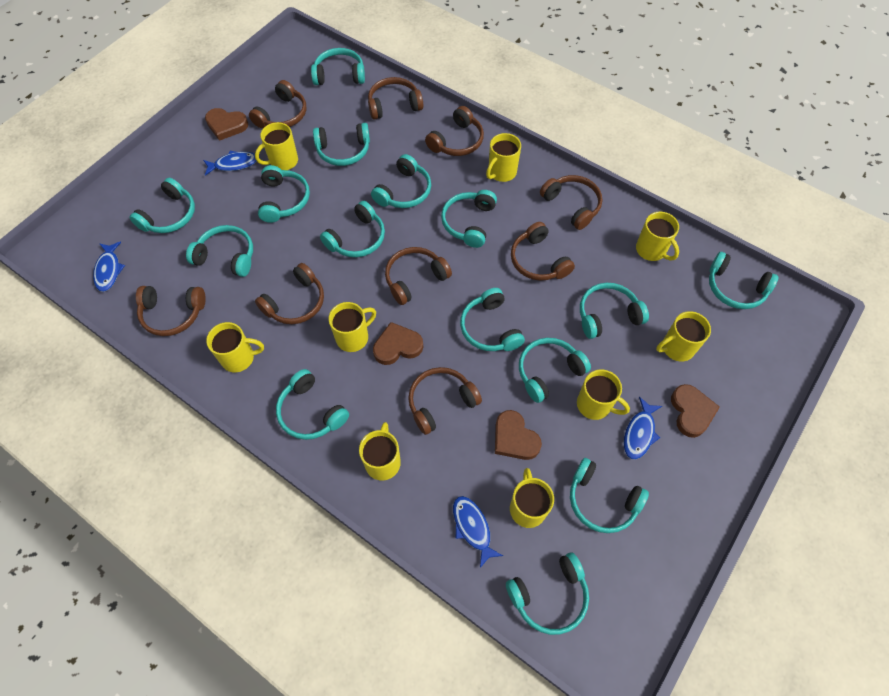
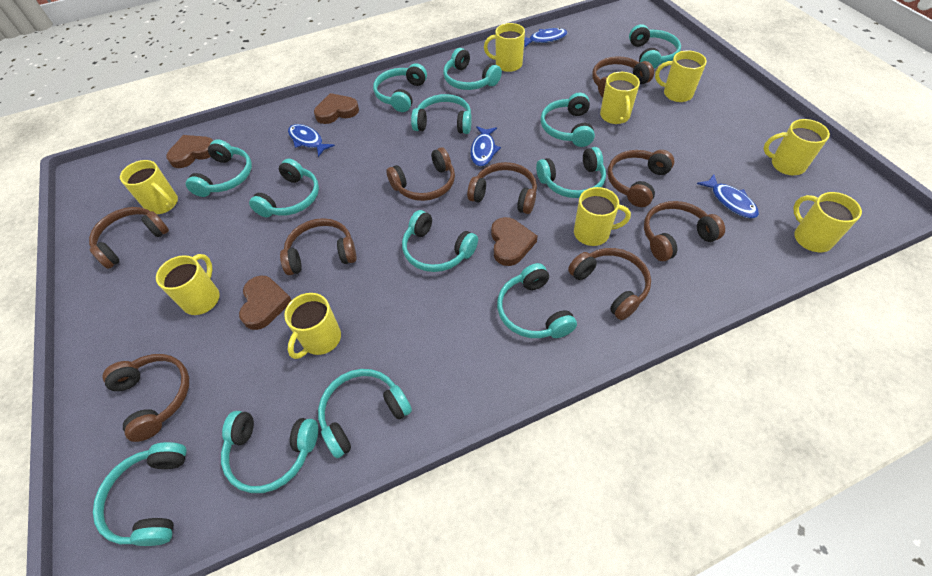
turquoise headphones: 15 -> 13

